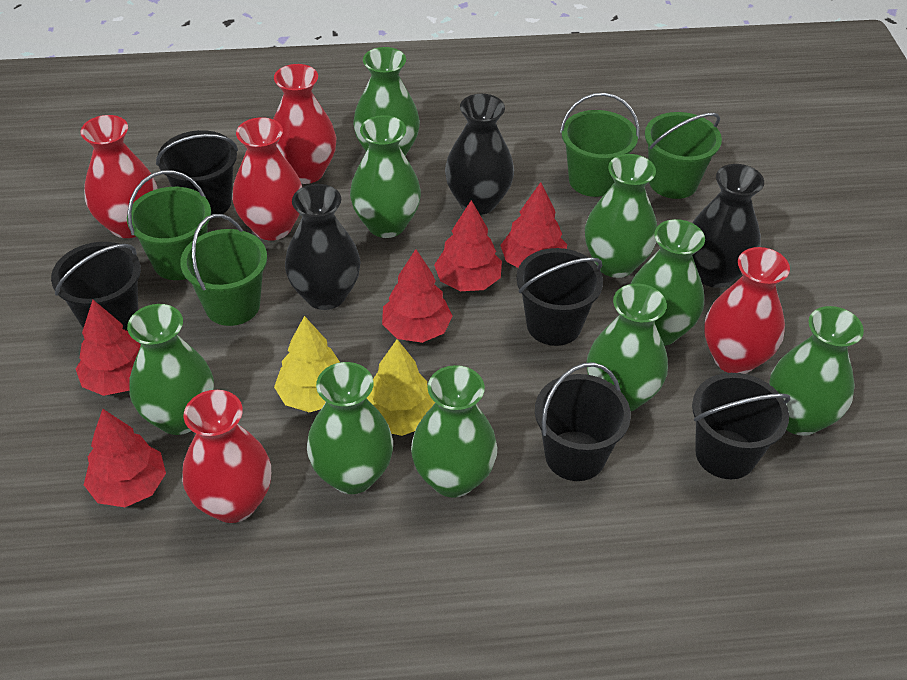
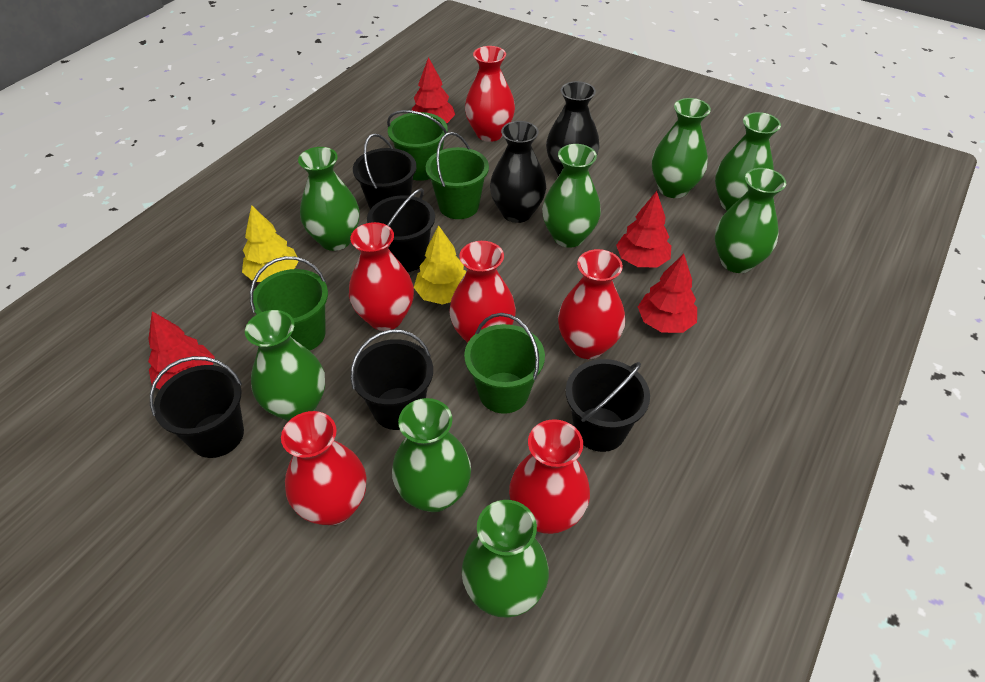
black vase: 3 -> 2
green vase: 9 -> 8
red tree: 5 -> 4
red vase: 5 -> 6

